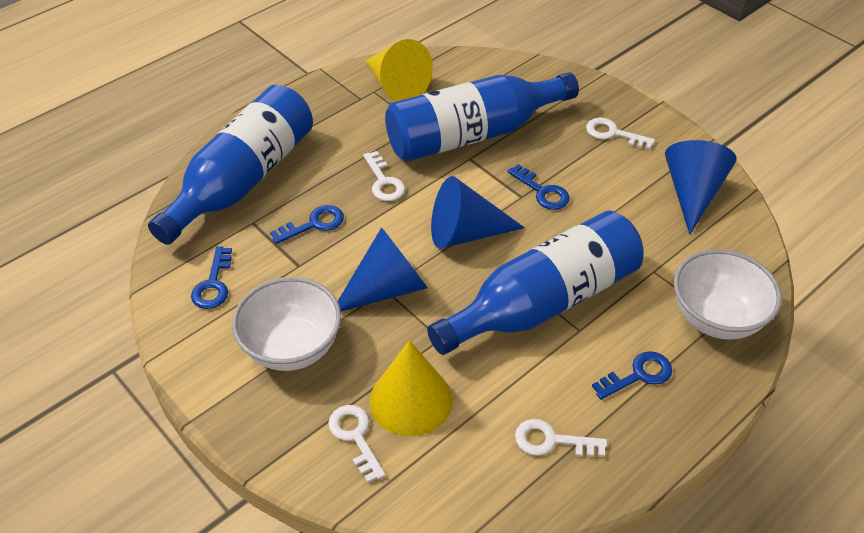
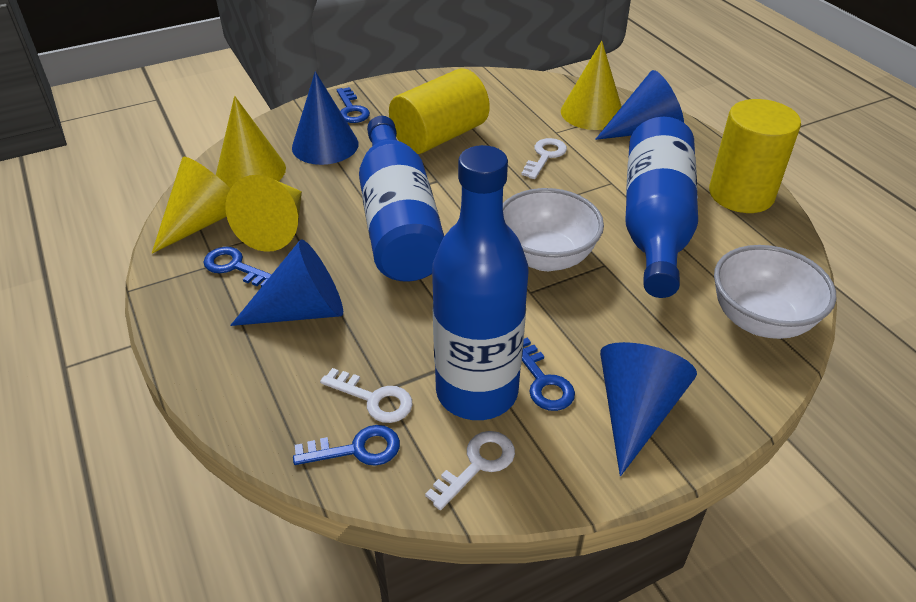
blue cone: 3 -> 4
white key: 4 -> 3
yellow cone: 2 -> 4
yellow cylinder: 0 -> 2

